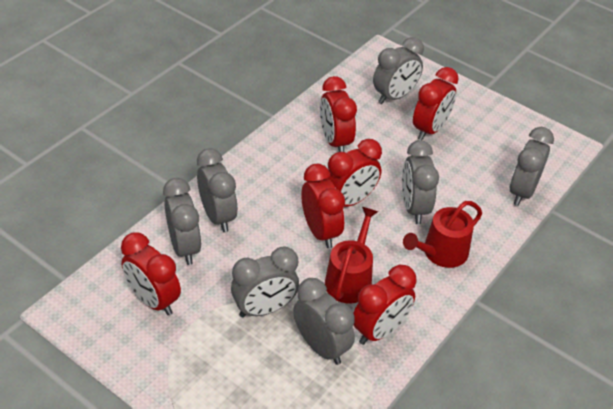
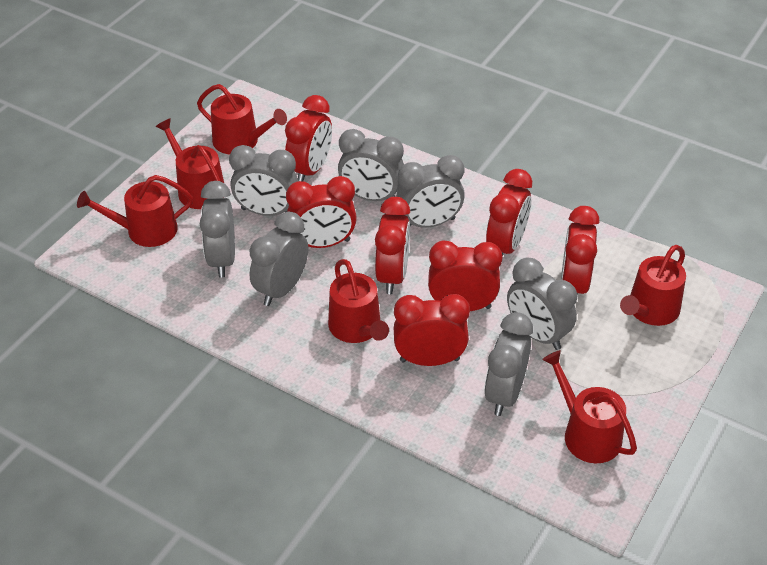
red clock: 6 -> 7
red watering can: 2 -> 6

